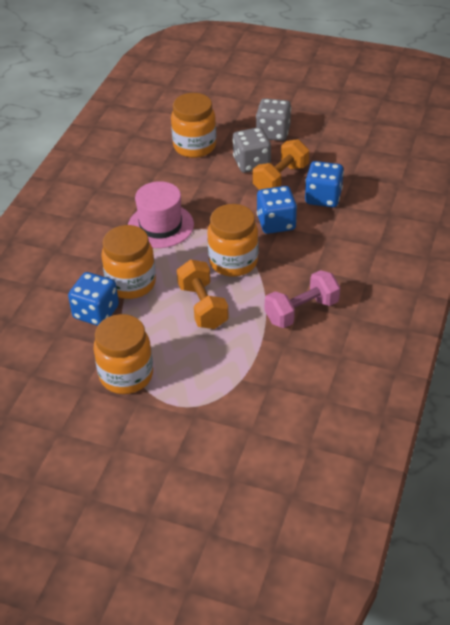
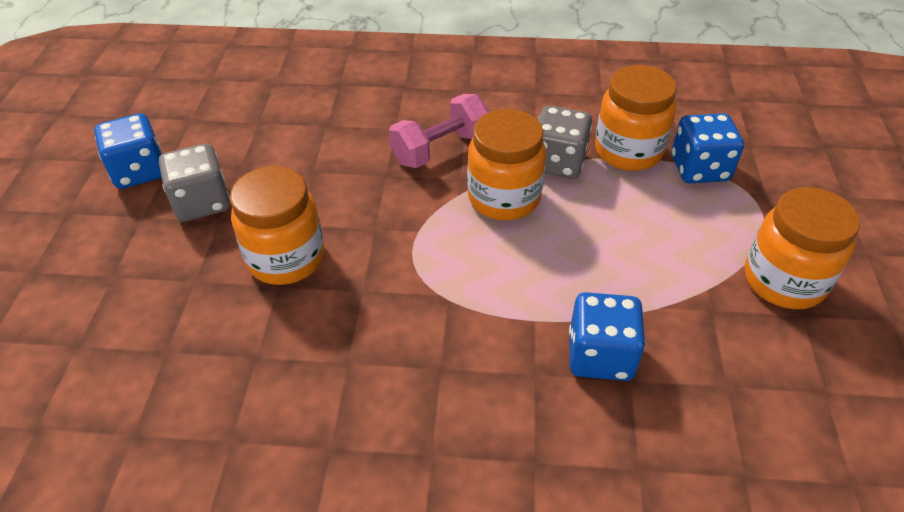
orange dumbbell: 2 -> 0
pink hat: 1 -> 0

